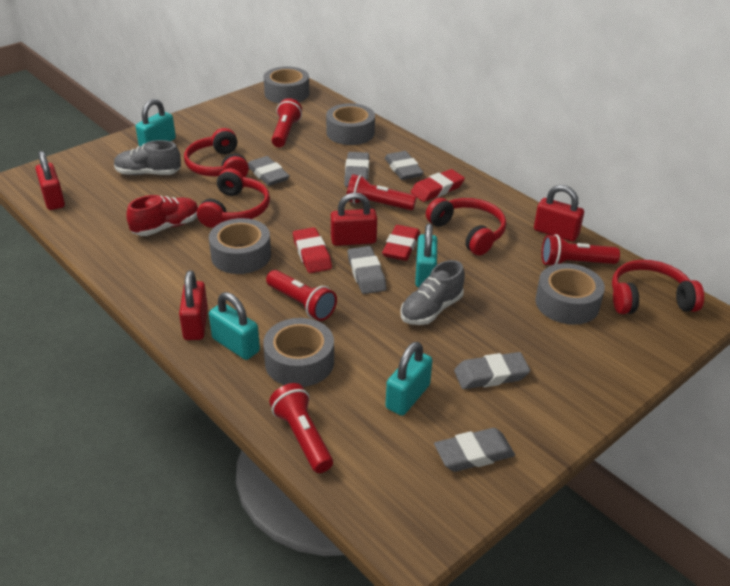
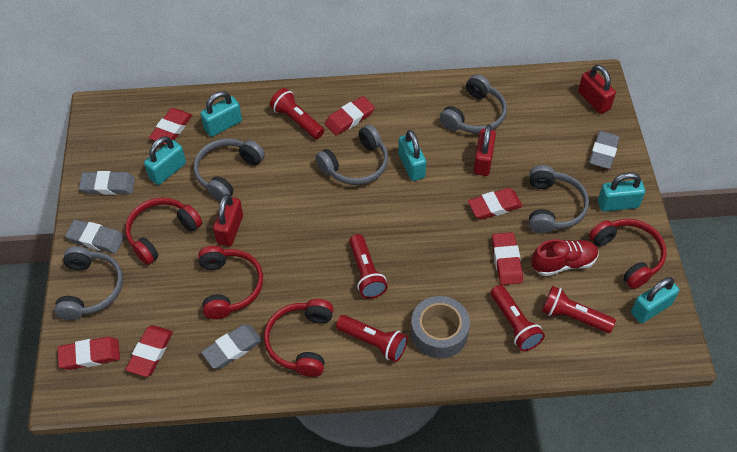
grey eraser: 6 -> 4
grey headphones: 0 -> 5
grey shoe: 2 -> 0
grey tape: 5 -> 1
red eraser: 3 -> 6
red padlock: 4 -> 3
turquoise padlock: 4 -> 5

